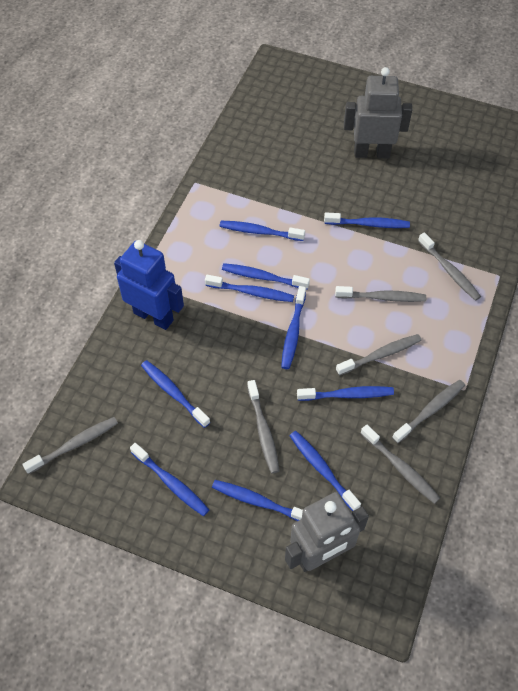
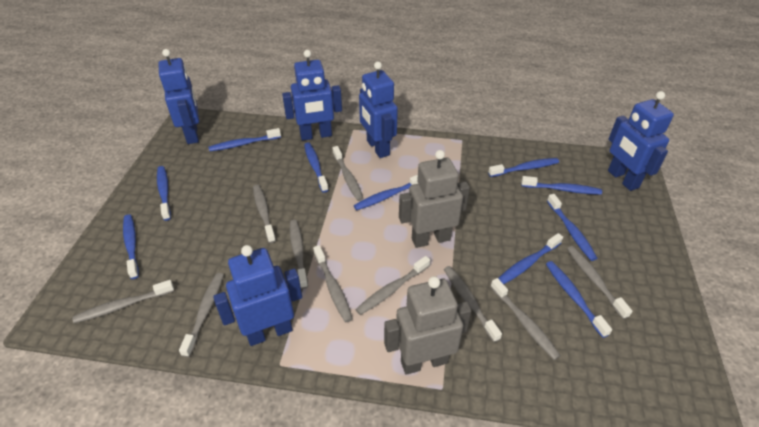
blue robot: 1 -> 5
grey toothbrush: 7 -> 10

